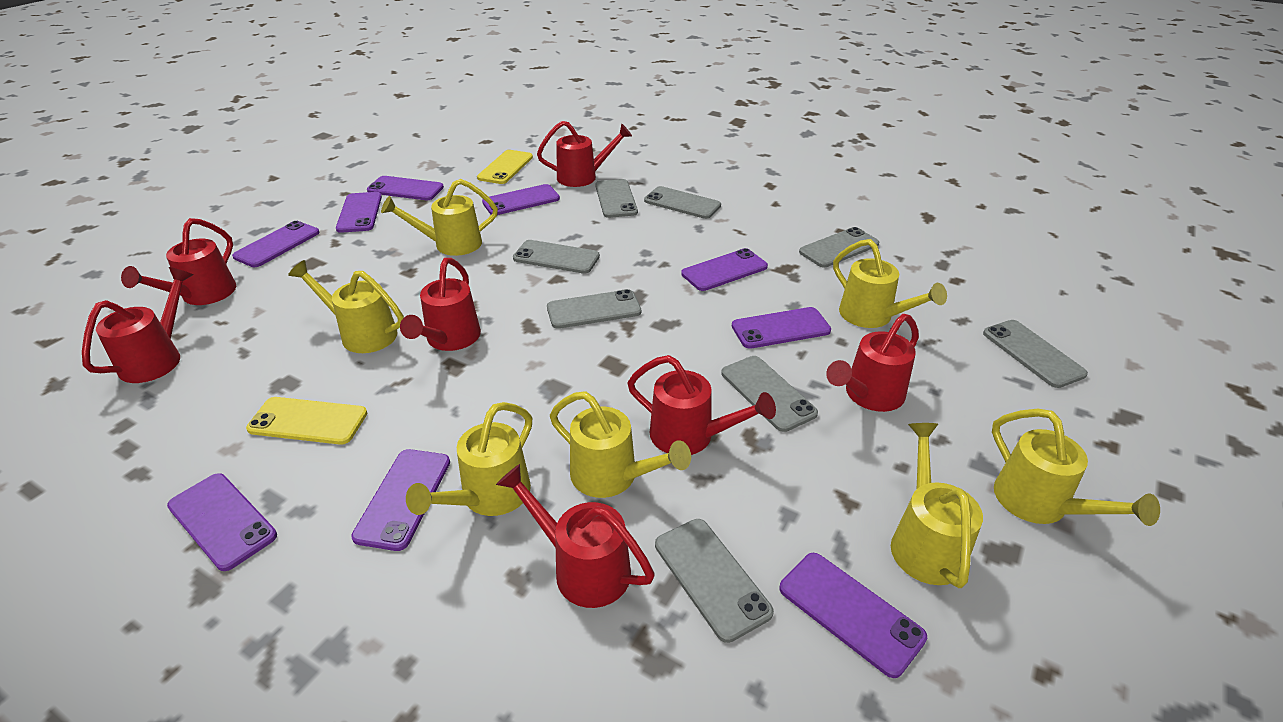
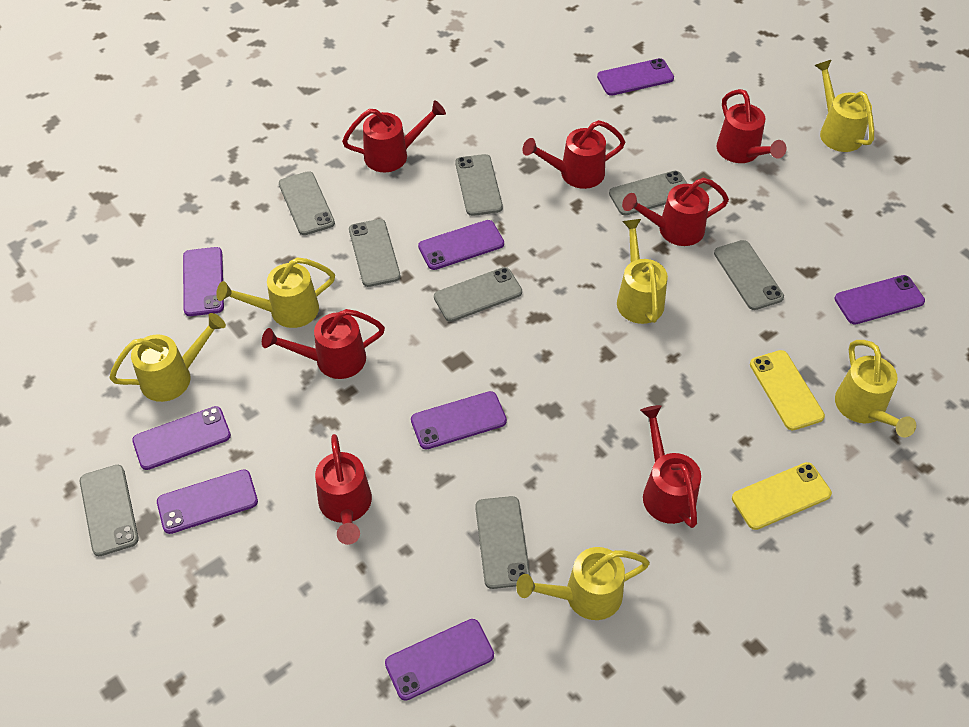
purple phone: 9 -> 8
yellow watering can: 7 -> 6

